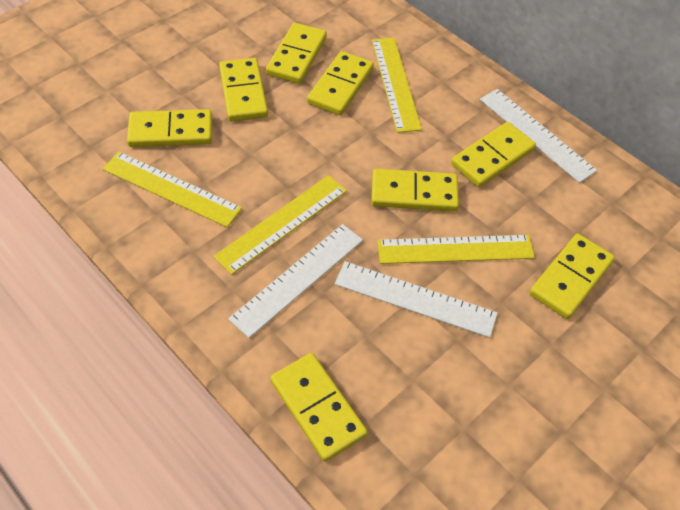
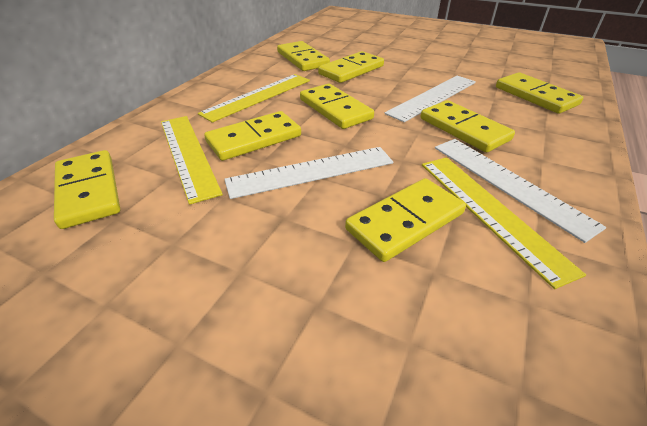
yellow ruler: 4 -> 3

